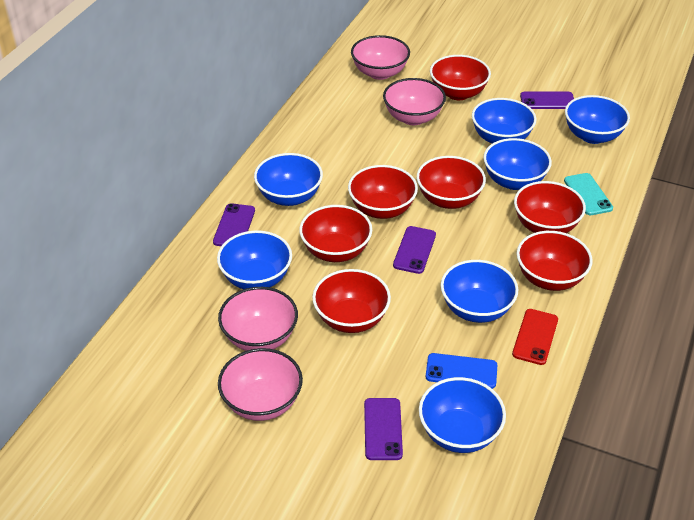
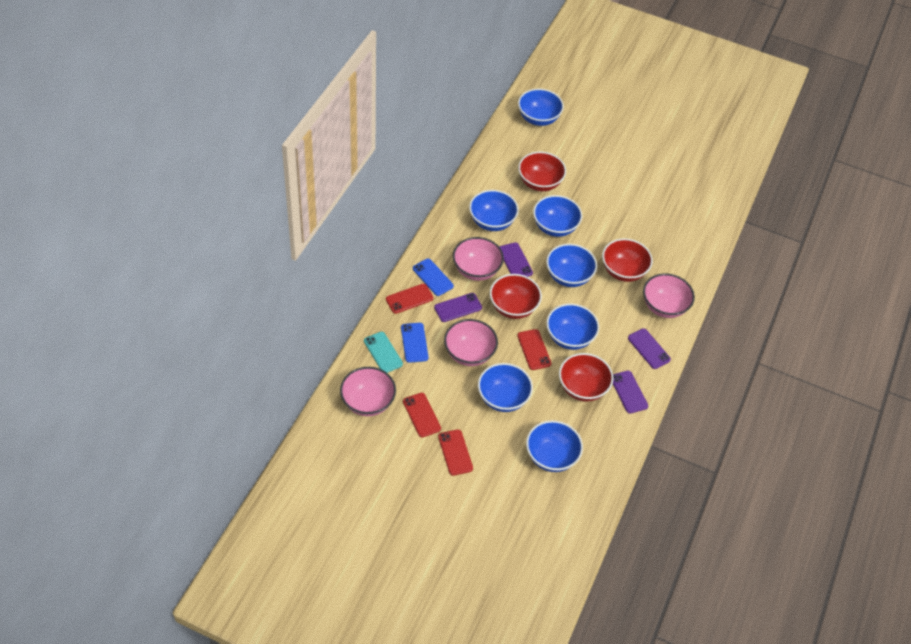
blue phone: 1 -> 2
red bowl: 7 -> 4
red phone: 1 -> 4

